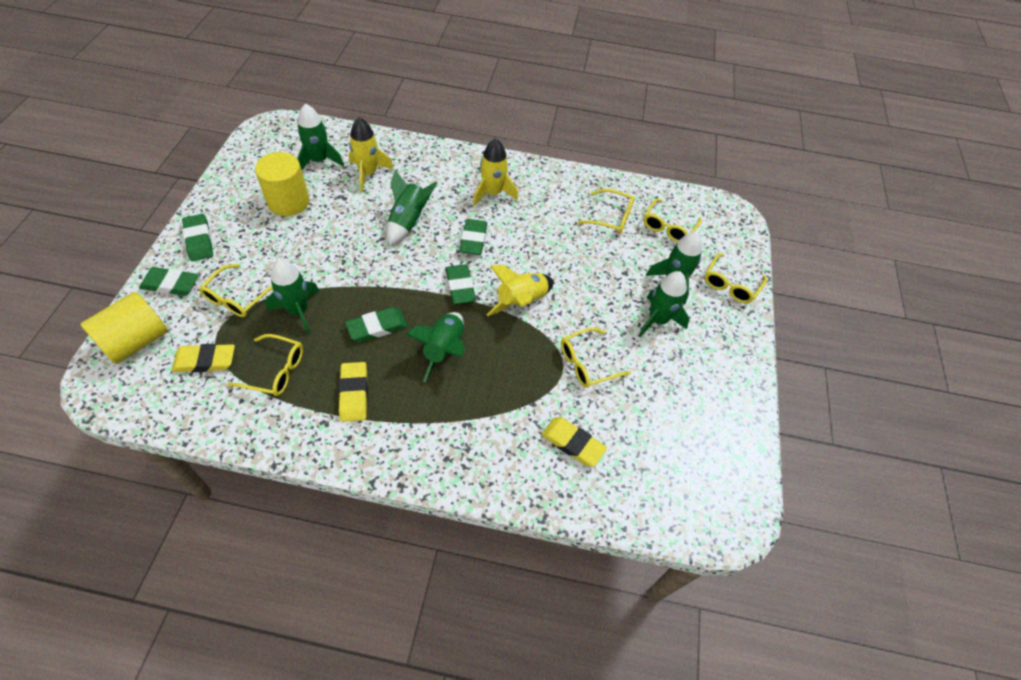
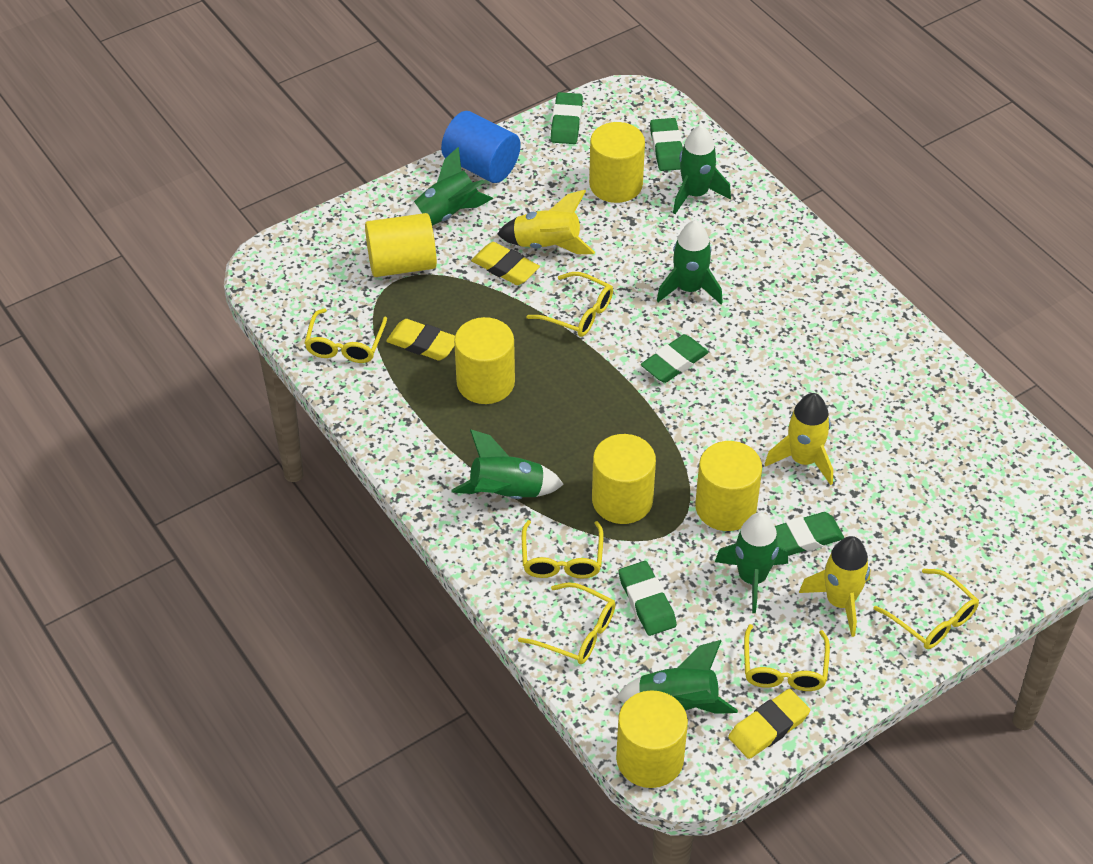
blue cylinder: 0 -> 1
yellow cylinder: 2 -> 6

